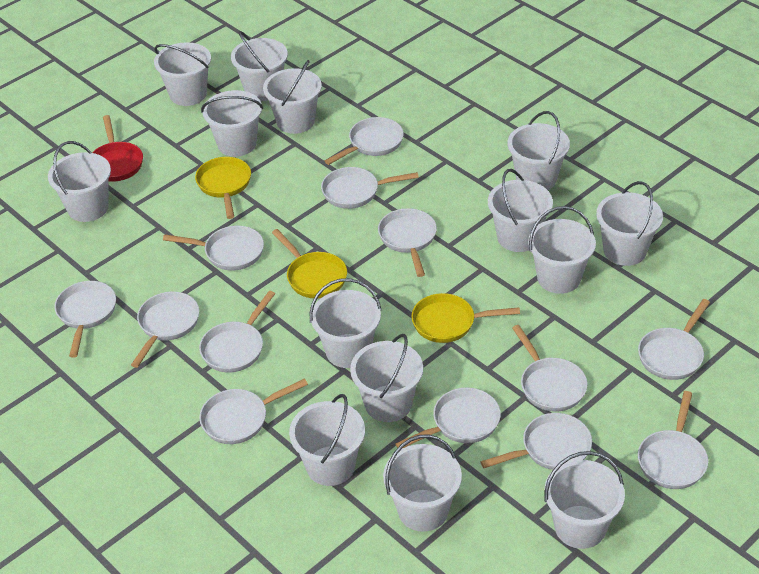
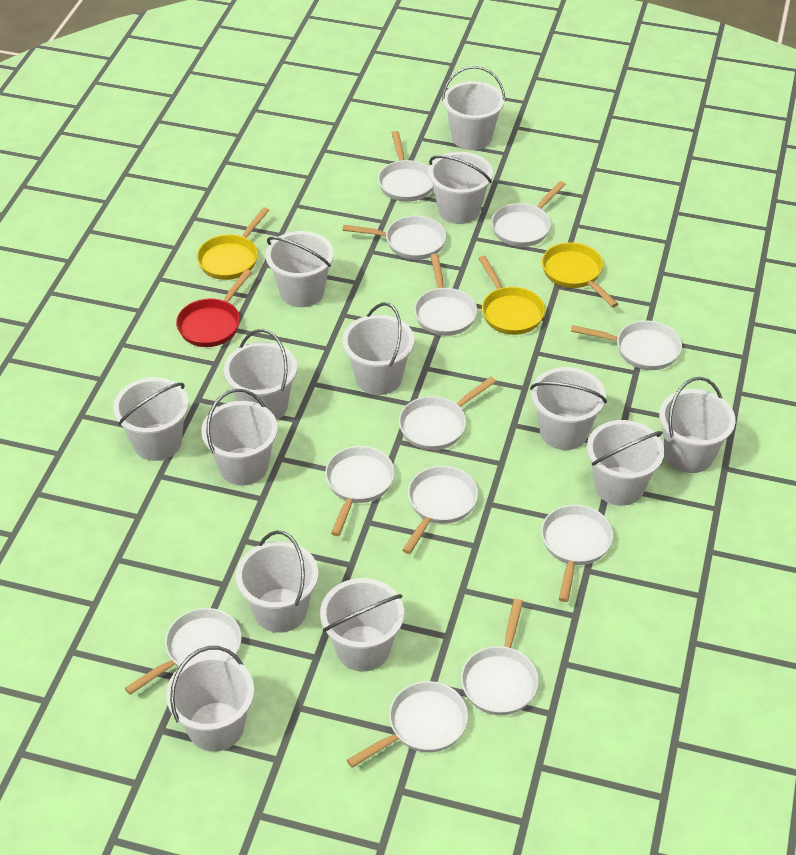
white bucket: 14 -> 13
white pan: 13 -> 12

